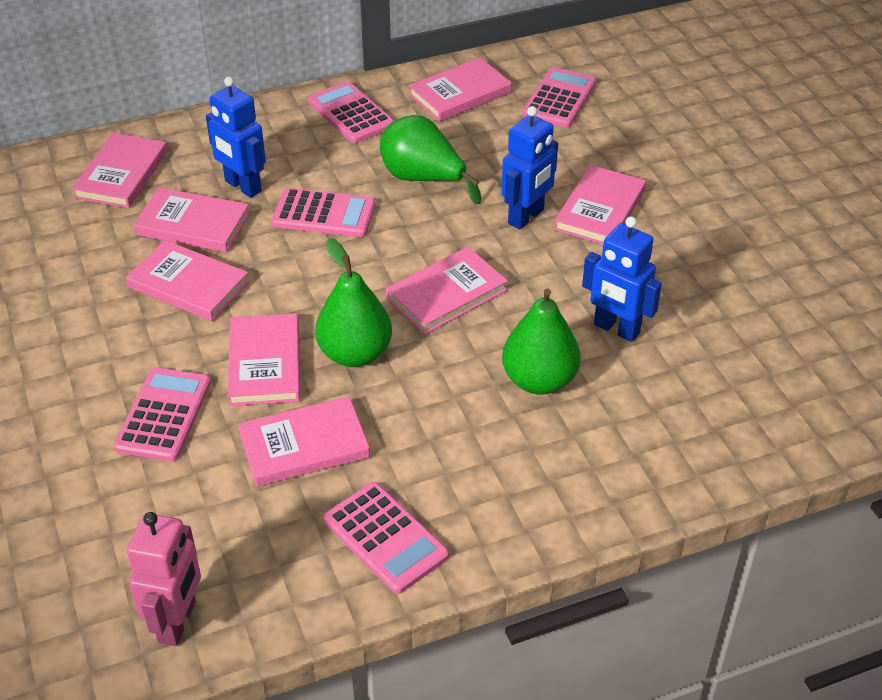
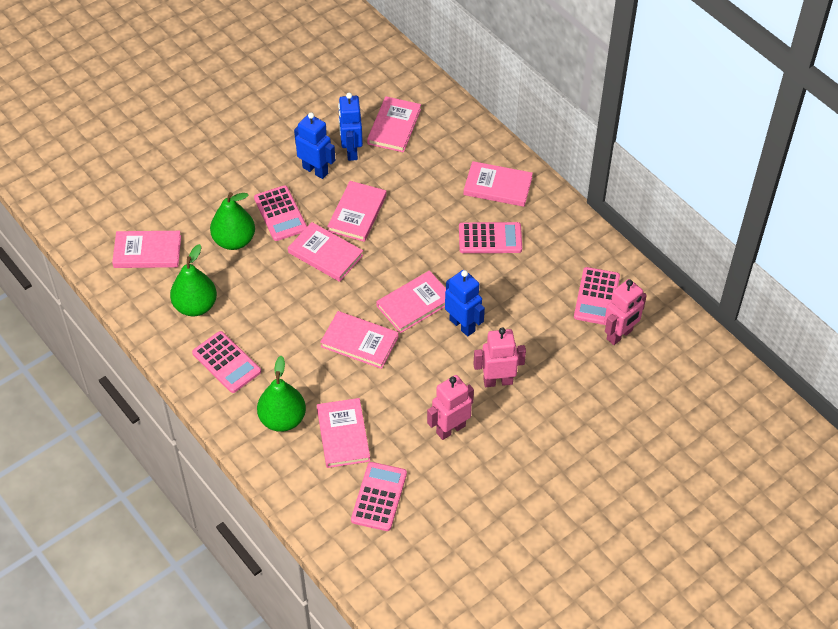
pink robot: 1 -> 3

